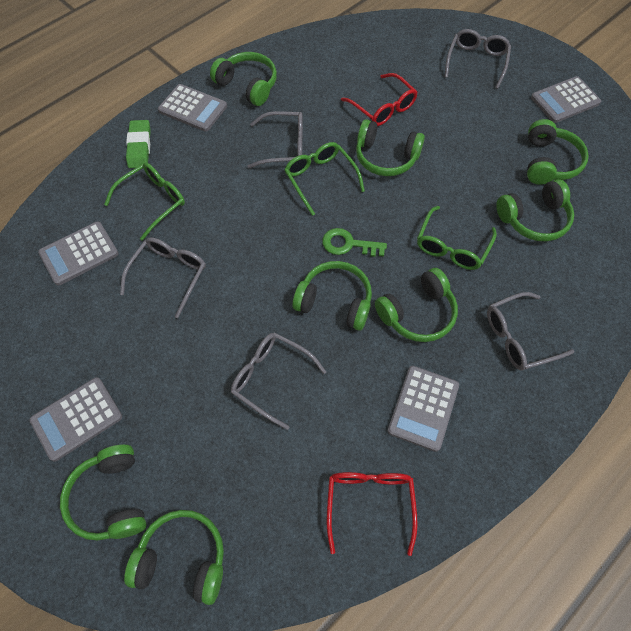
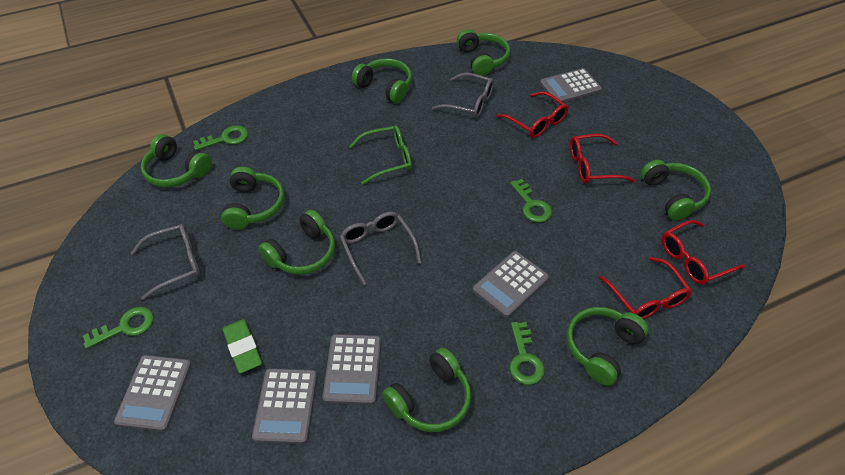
green glasses: 3 -> 1
green key: 1 -> 4
grey glasses: 5 -> 3
red glasses: 2 -> 4

